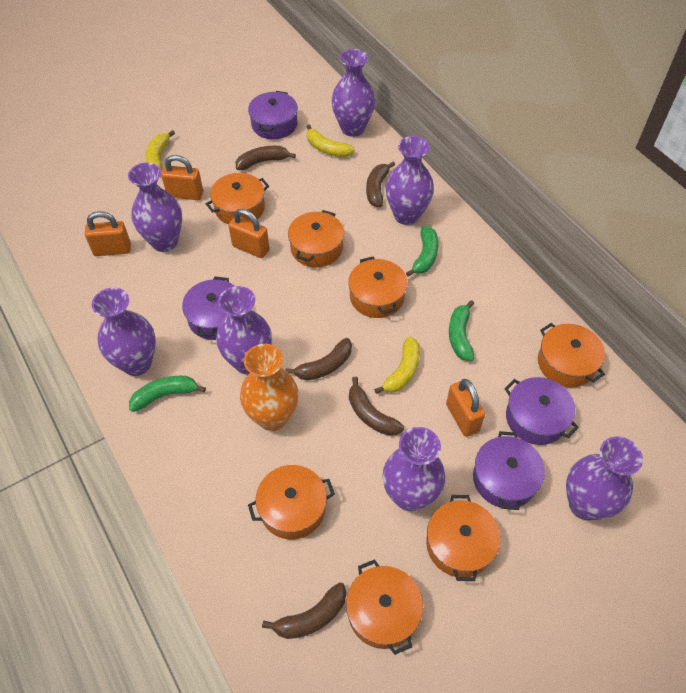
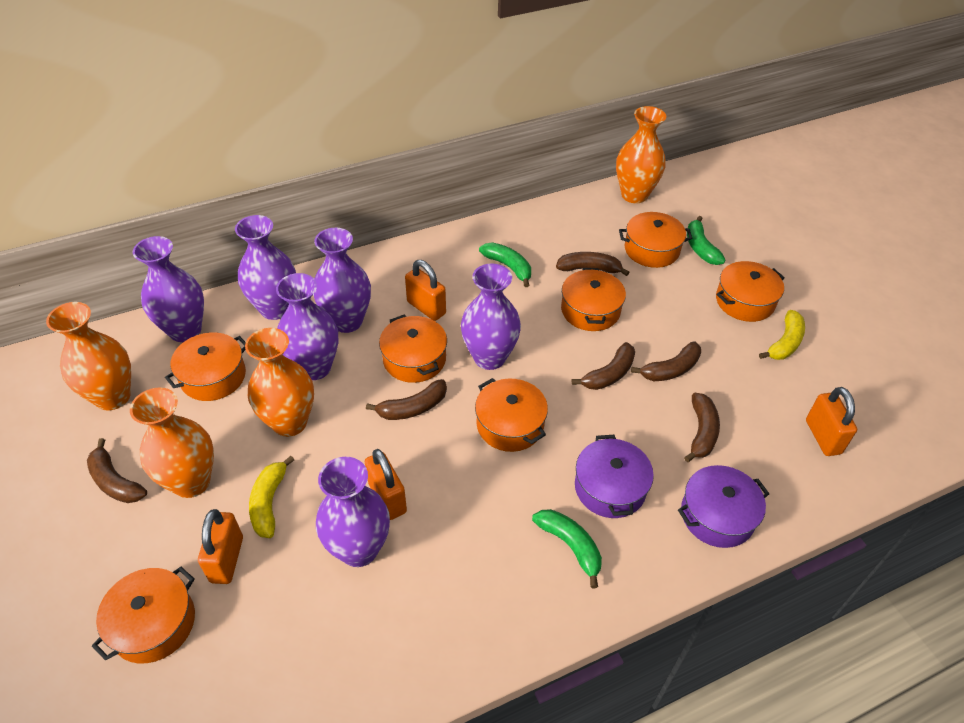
brown banana: 5 -> 6
orange vase: 1 -> 4
purple pot: 4 -> 2
purple vase: 7 -> 6
yellow banana: 3 -> 2

